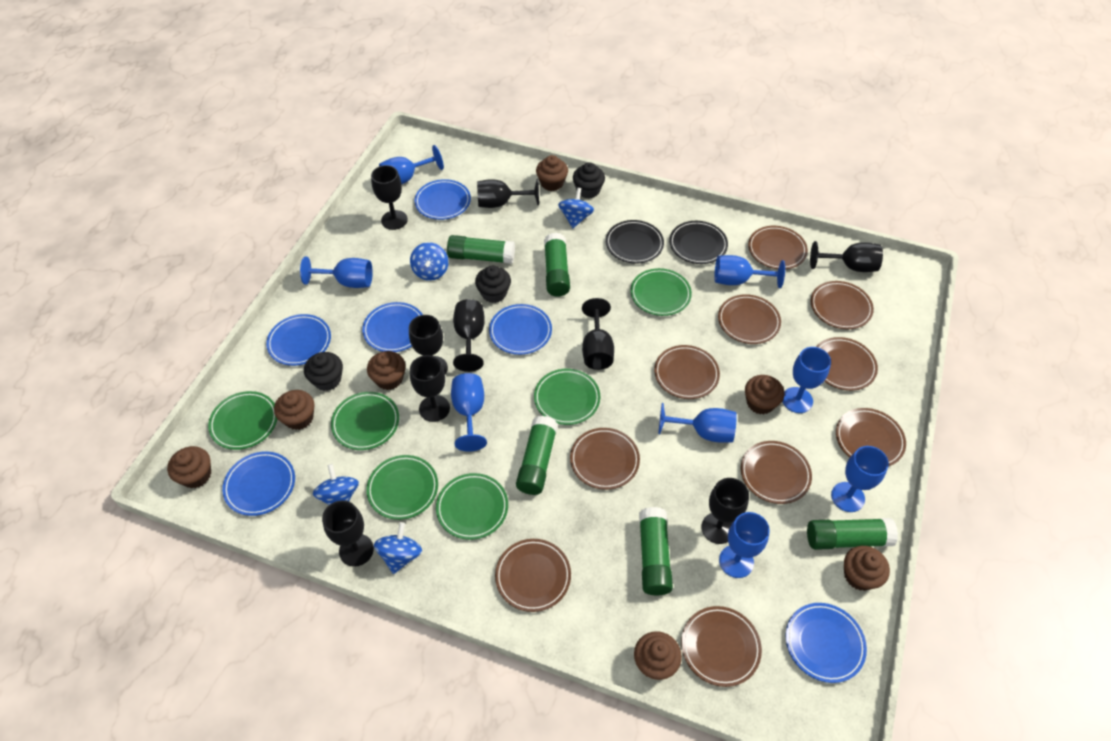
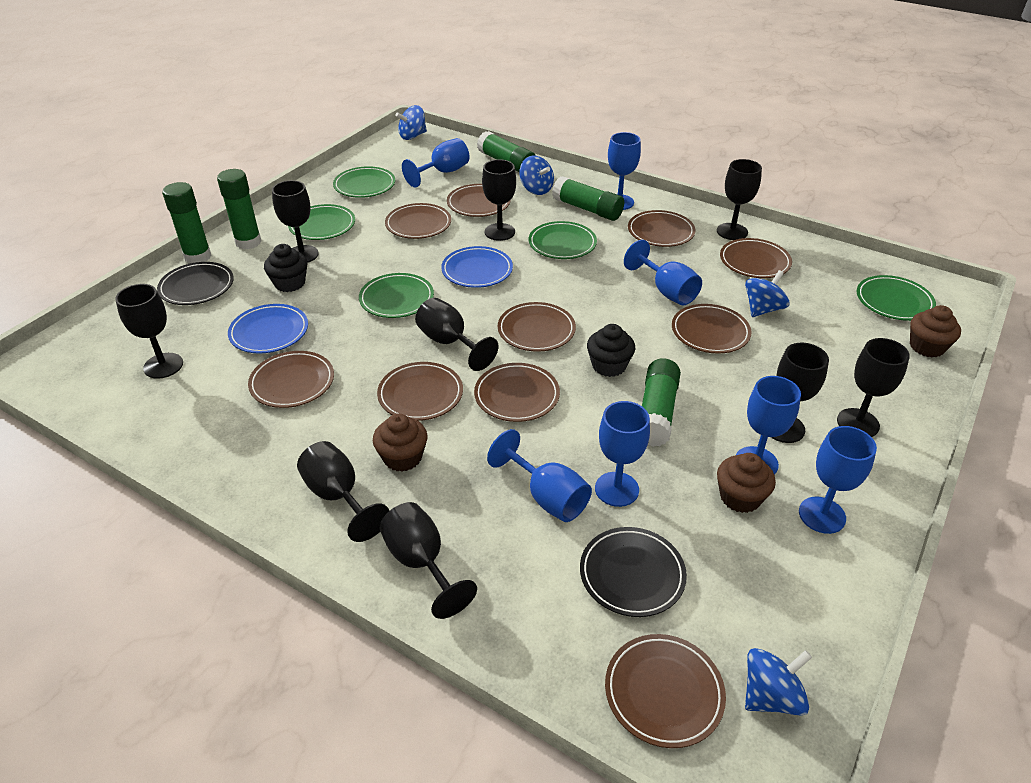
black cupcake: 3 -> 2
blue goblet: 8 -> 7
blue plate: 6 -> 2
brown cupcake: 7 -> 3
green plate: 6 -> 5

